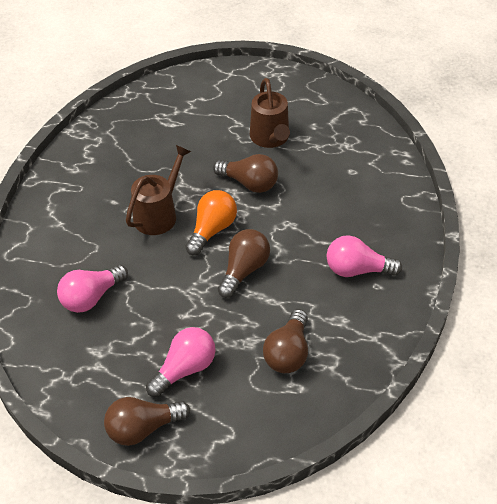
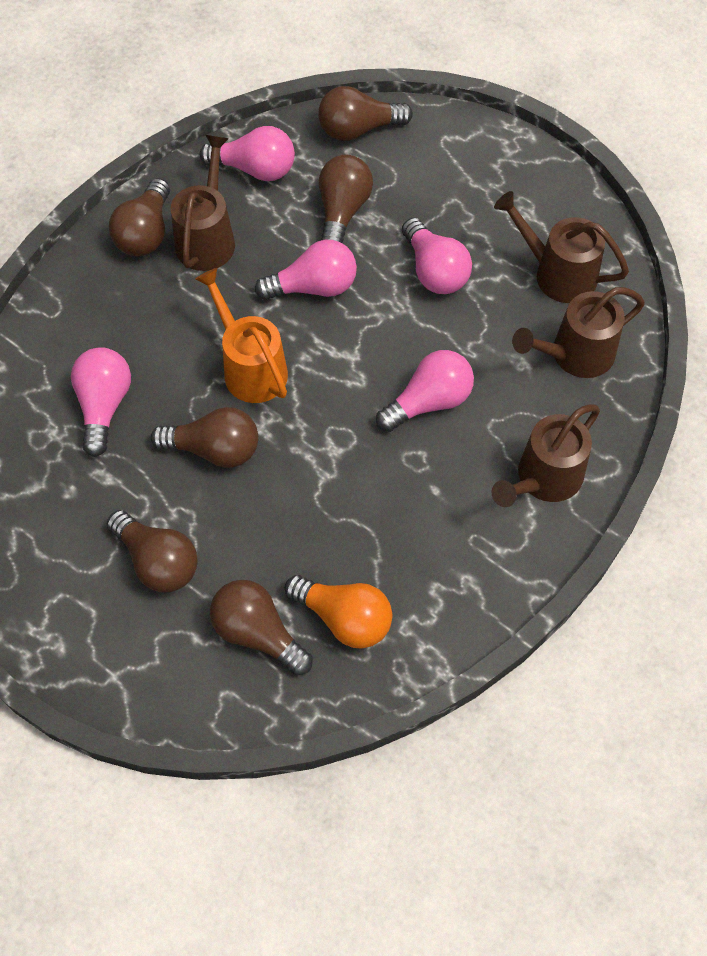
brown light bulb: 4 -> 6
brown watering can: 2 -> 4
orange watering can: 0 -> 1
pink light bulb: 3 -> 5

